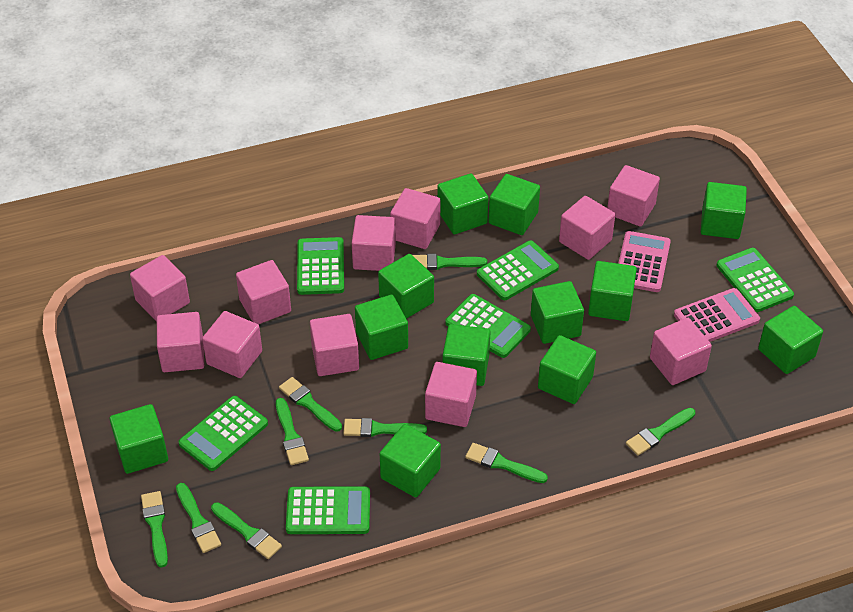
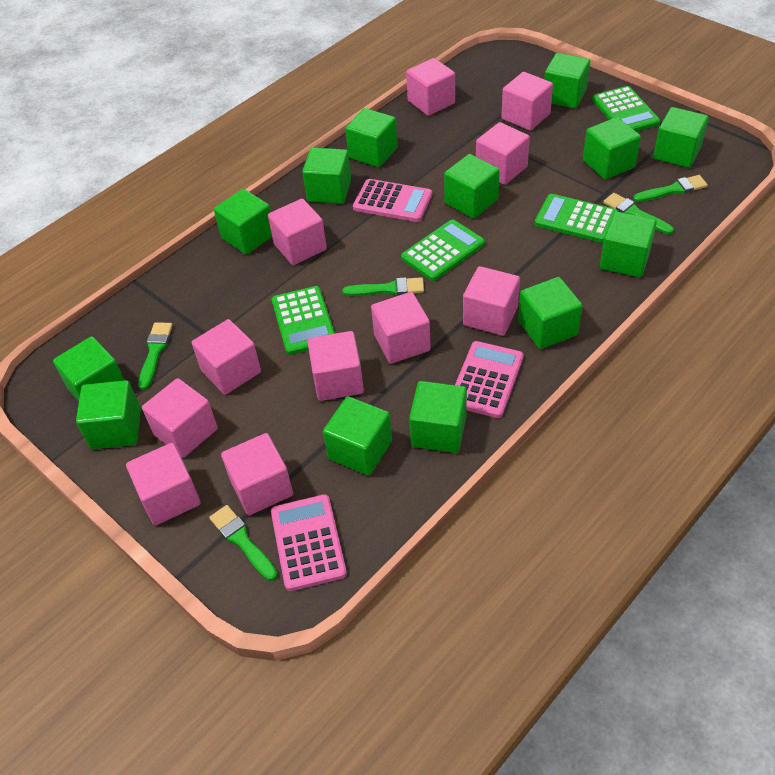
green brush: 9 -> 5
green calculator: 6 -> 4
green cube: 12 -> 13
pink calculator: 2 -> 3

